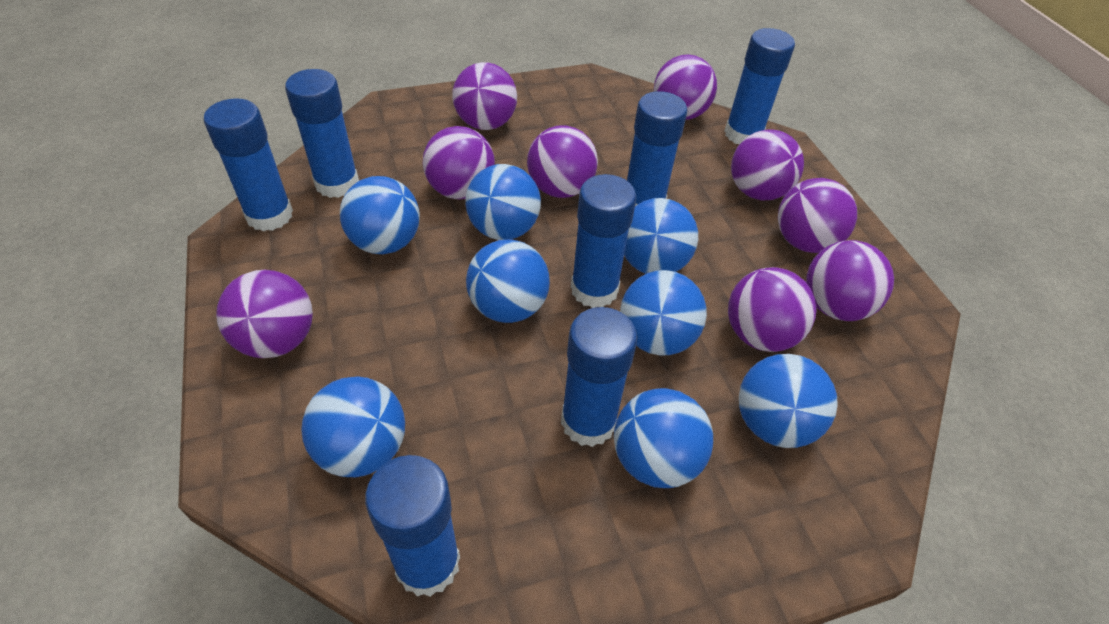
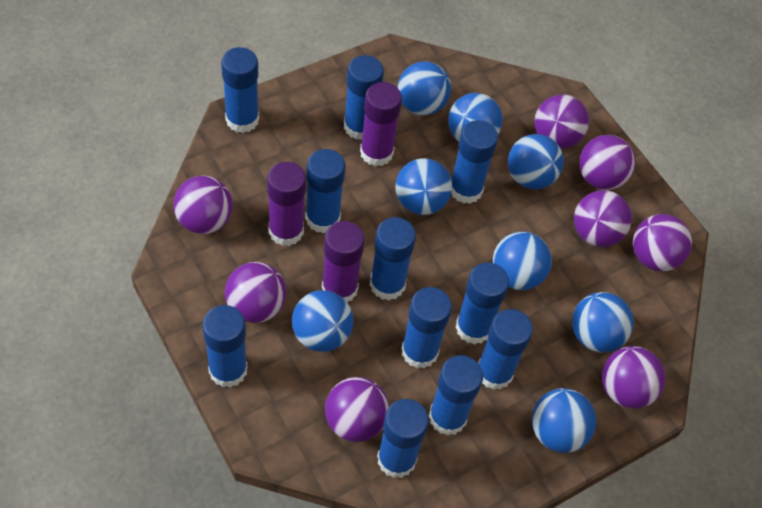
blue glue stick: 7 -> 11
purple ball: 9 -> 8
purple glue stick: 0 -> 3

